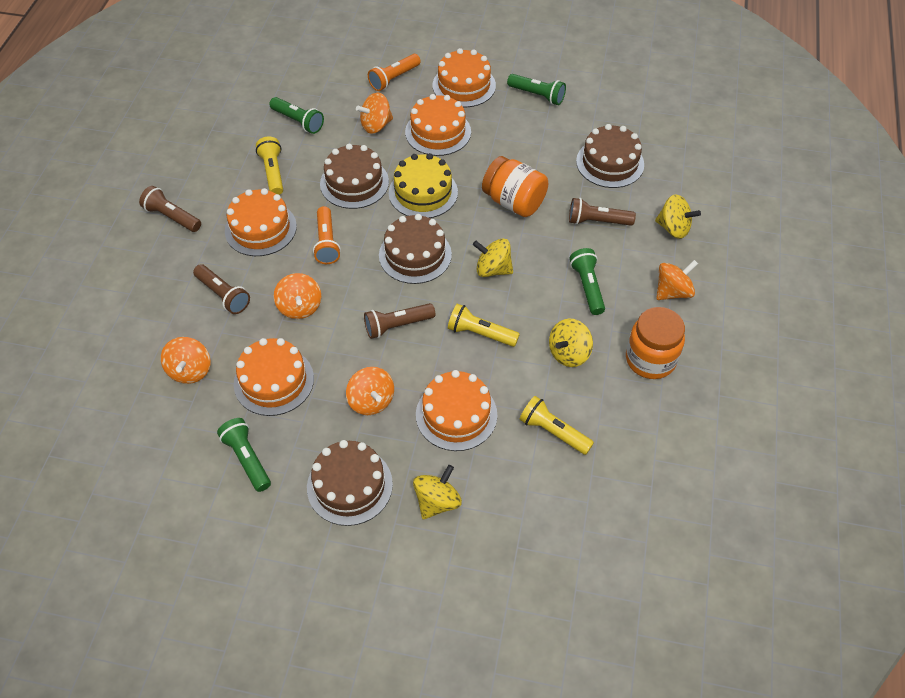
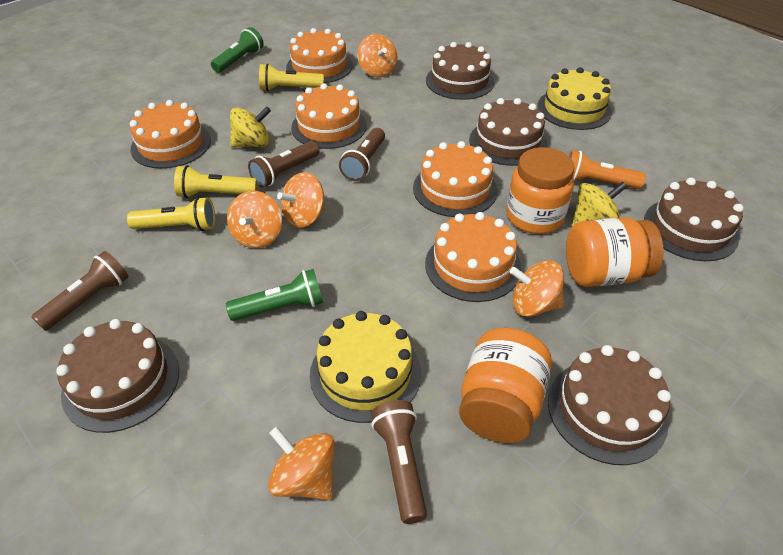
brown cake: 4 -> 5
green flashlight: 4 -> 2
orange flashlight: 2 -> 1
orange jar: 2 -> 3
yellow cake: 1 -> 2
yellow spinning top: 4 -> 2

